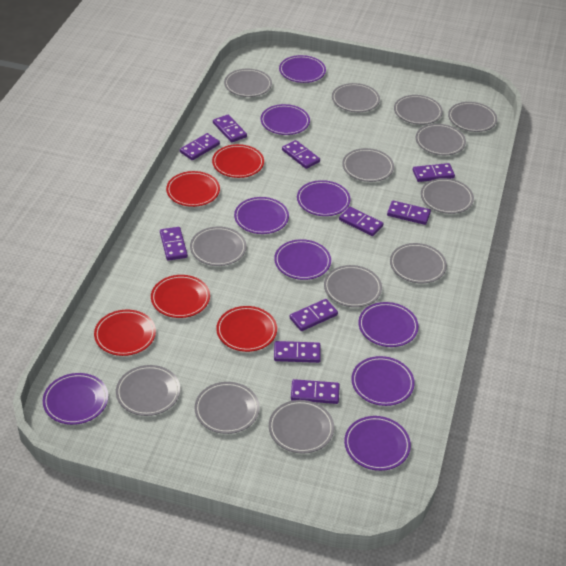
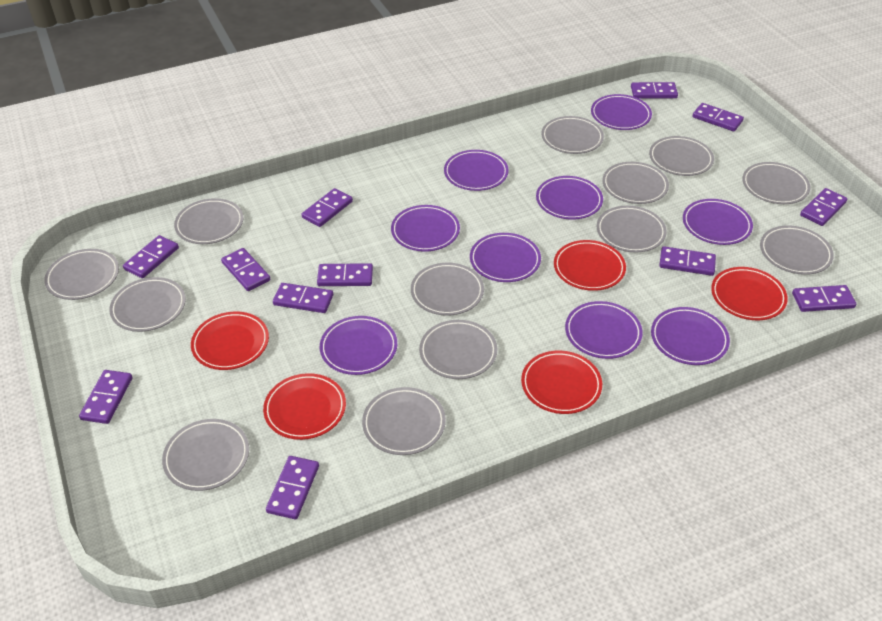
purple domino: 10 -> 12

